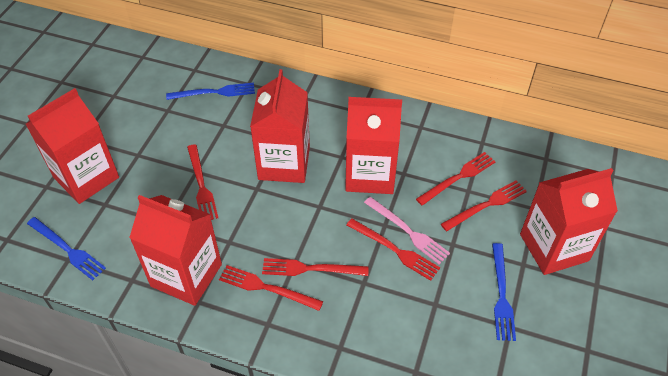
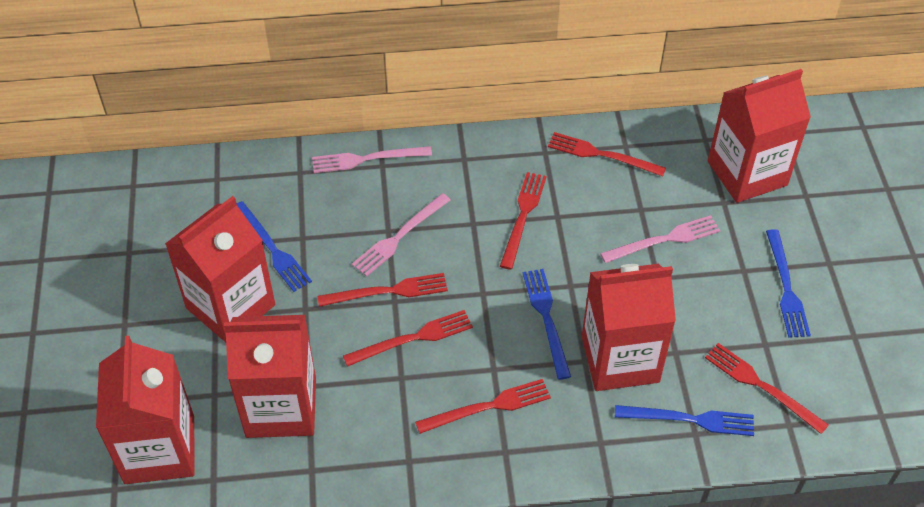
blue fork: 3 -> 4
pink fork: 1 -> 3

